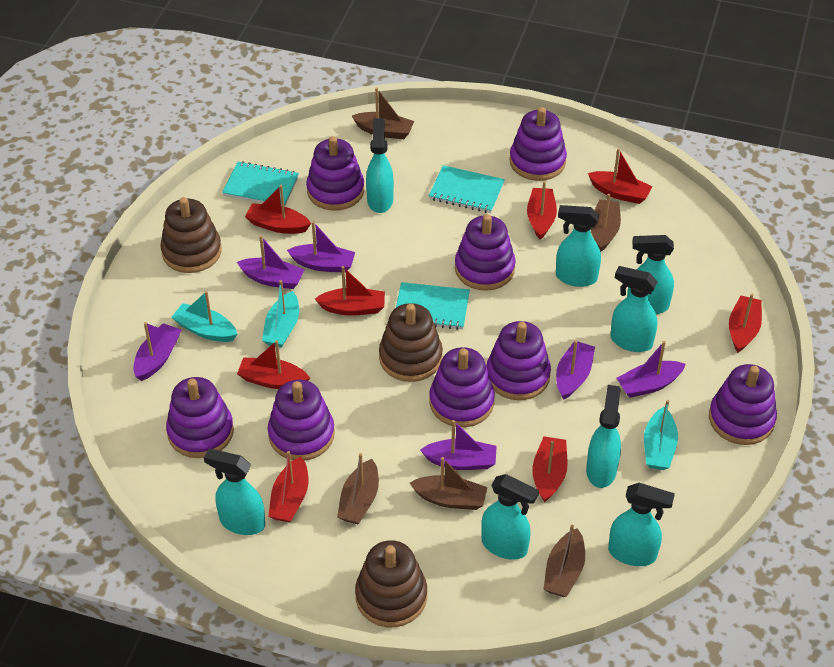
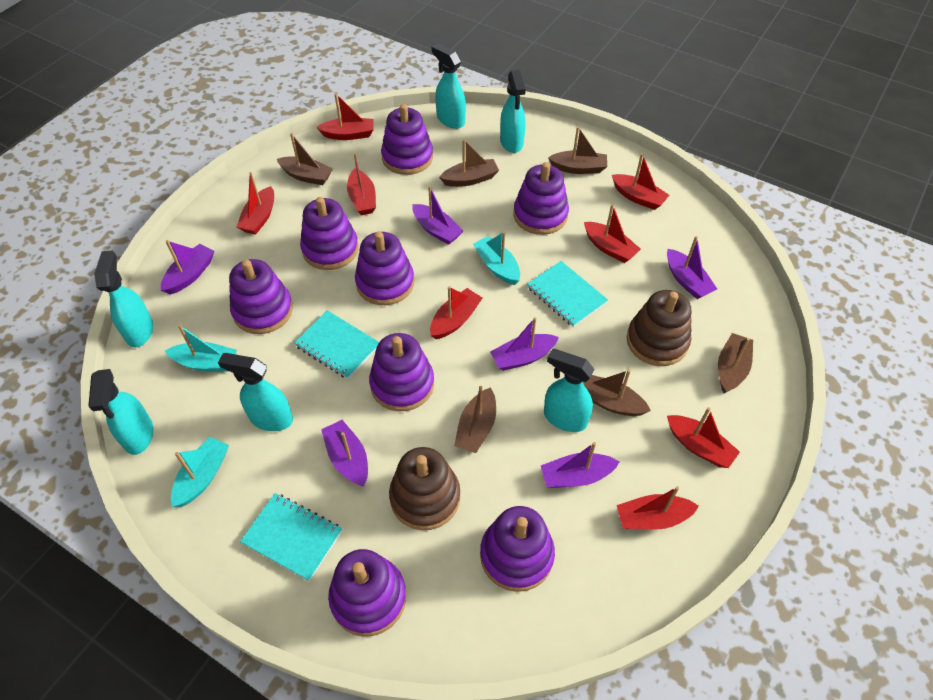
brown boat: 5 -> 6
brown stacking toy: 3 -> 2
turquoise spray bottle: 8 -> 6

